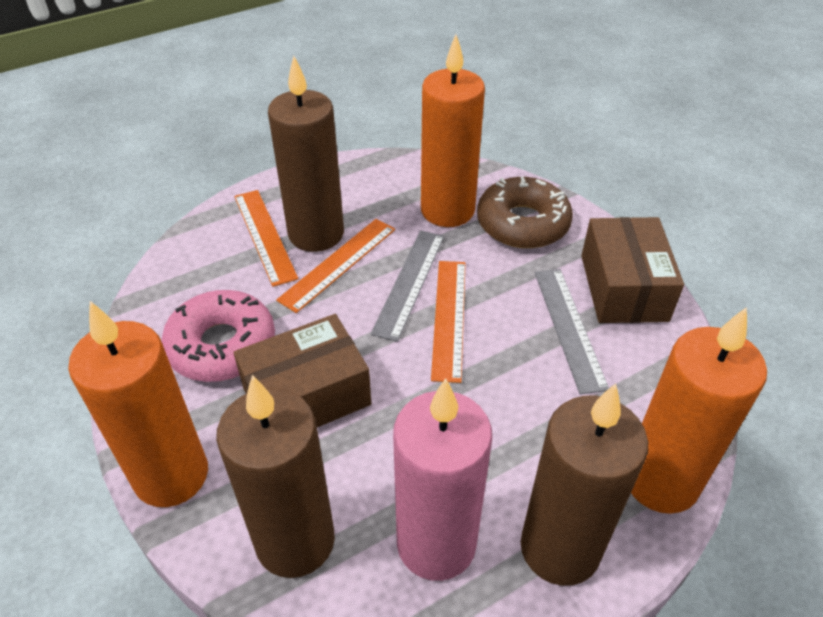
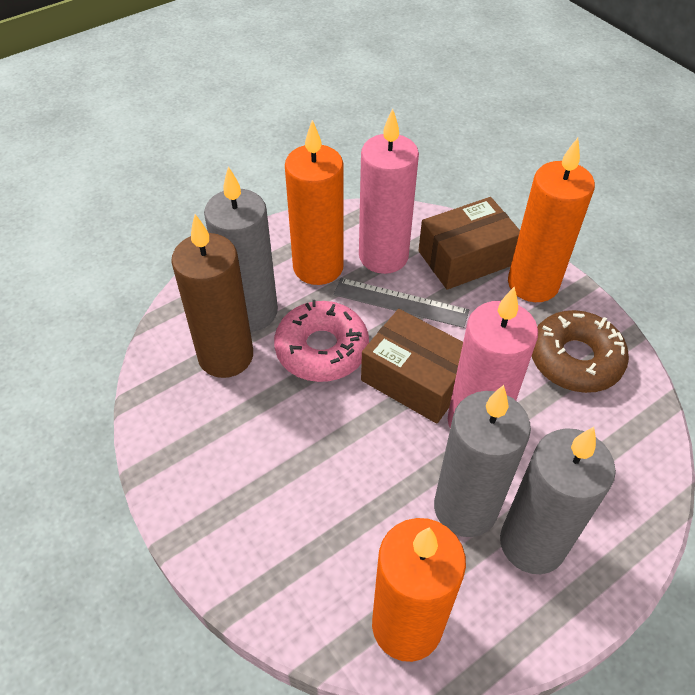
brown candle: 3 -> 1
grey candle: 0 -> 3
grey ruler: 2 -> 1
orange ruler: 3 -> 0
pink candle: 1 -> 2

